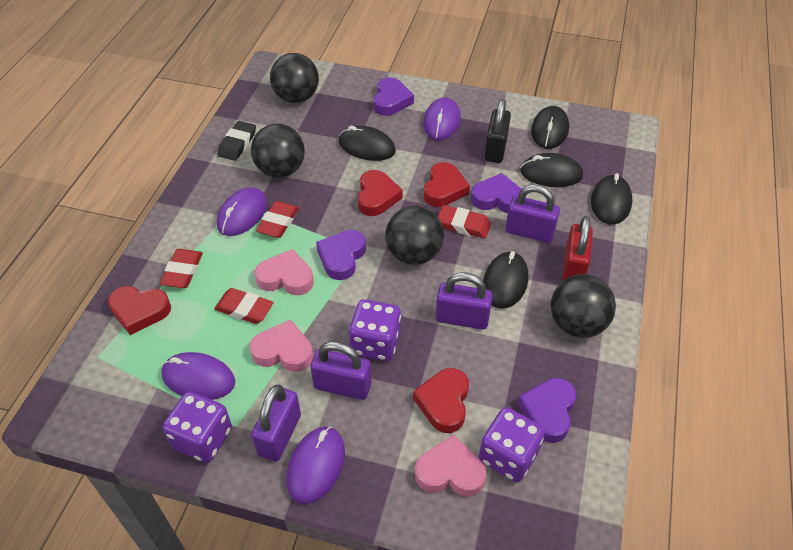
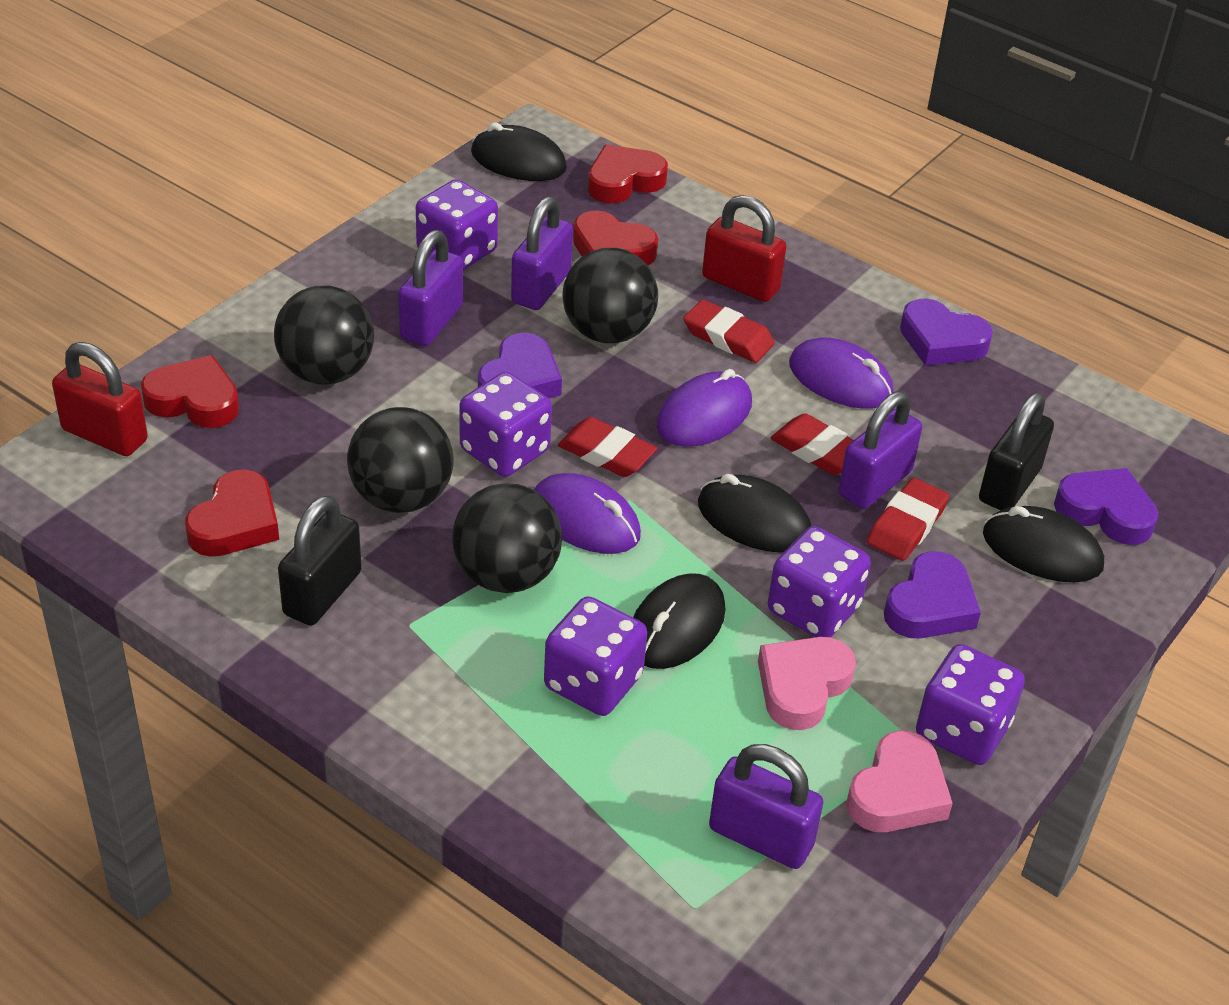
black eraser: 1 -> 0
black mouse: 5 -> 4
black padlock: 1 -> 2
pink heart: 3 -> 2
purple dice: 3 -> 5
purple mouse: 4 -> 3
red padlock: 1 -> 2

